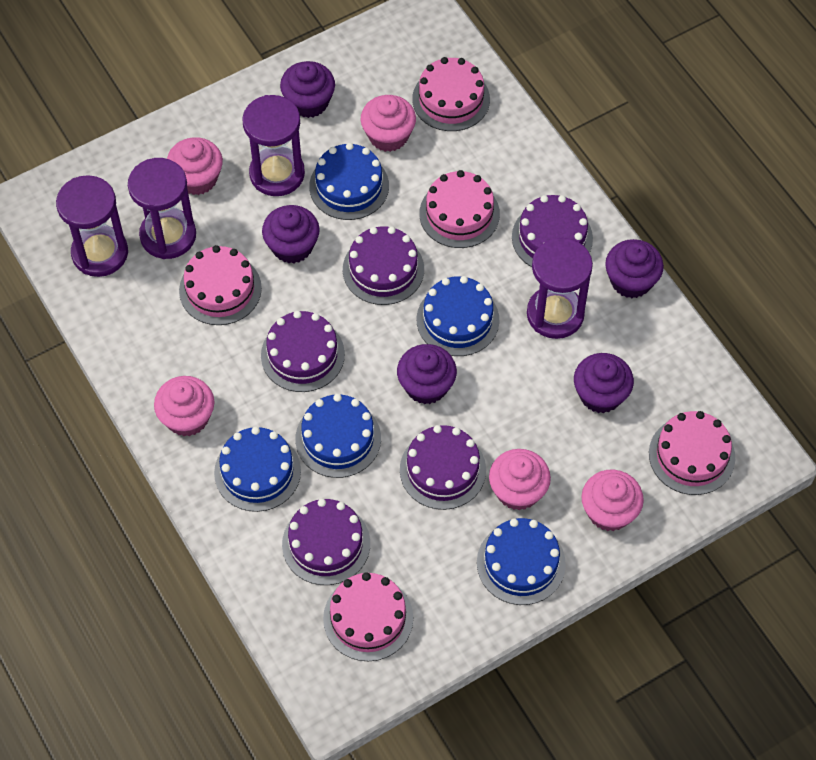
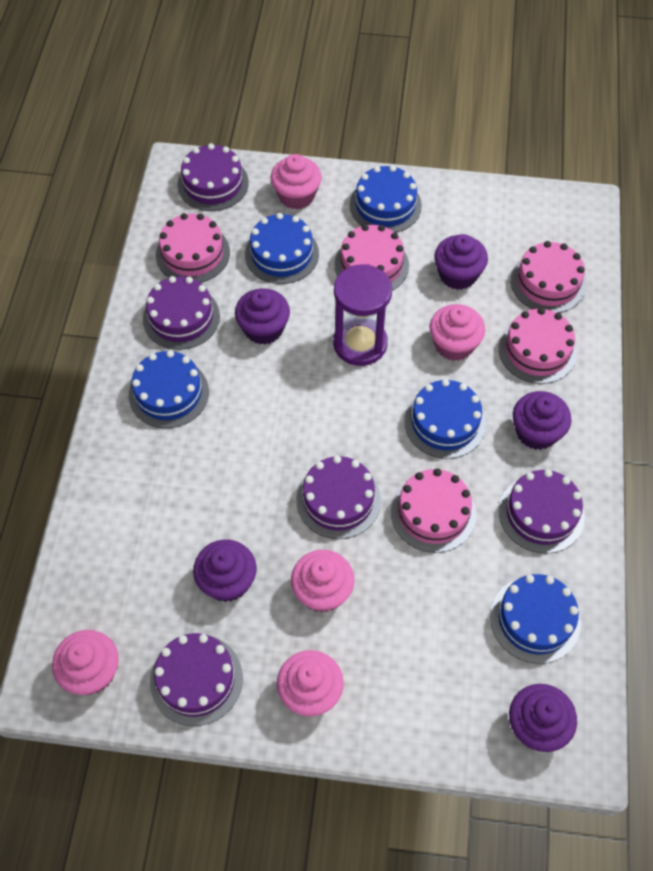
purple hourglass: 4 -> 1

